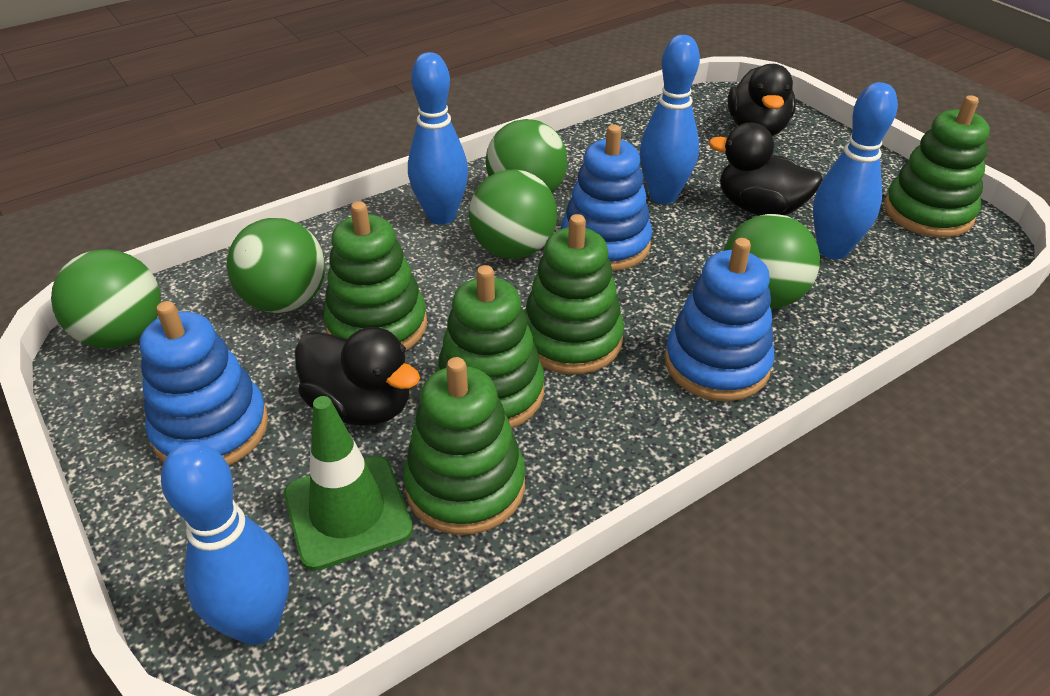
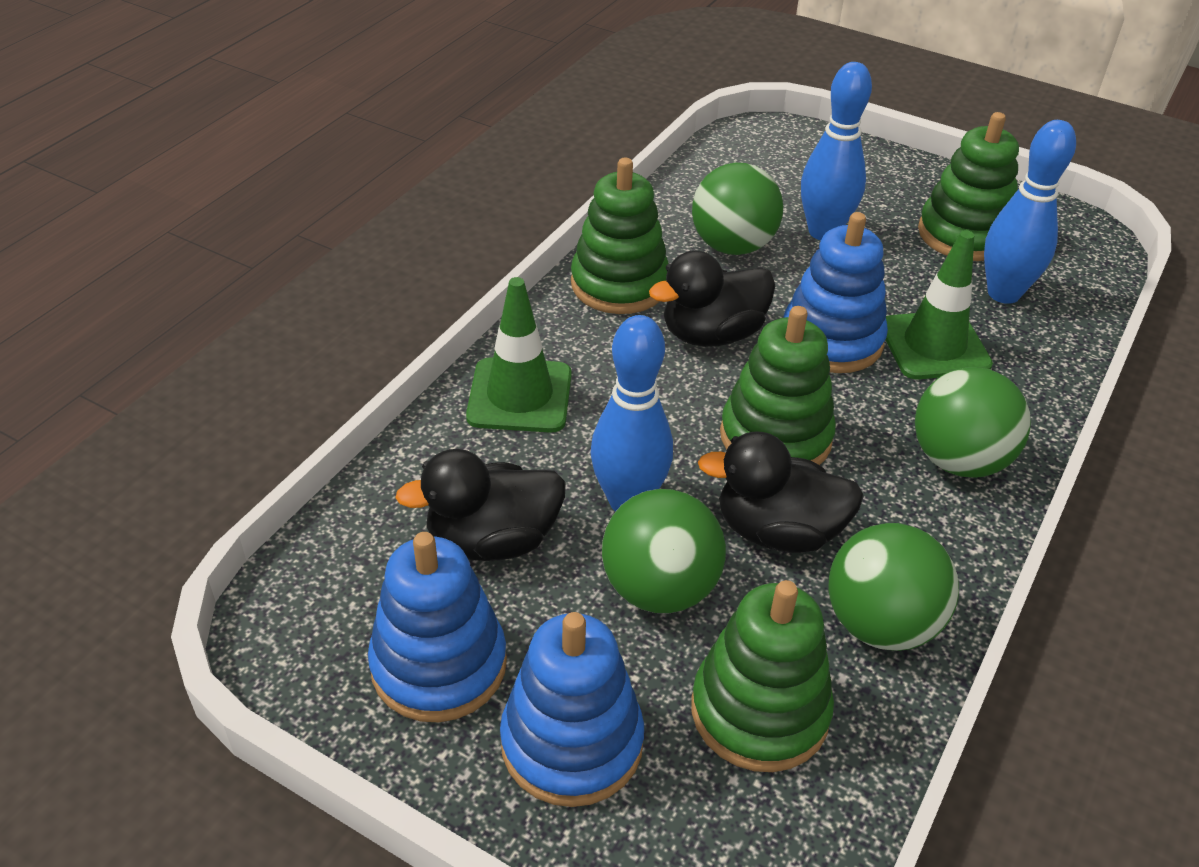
blue bowling pin: 4 -> 3
green ball: 5 -> 4
green stacking toy: 5 -> 4
green traffic cone: 1 -> 2

